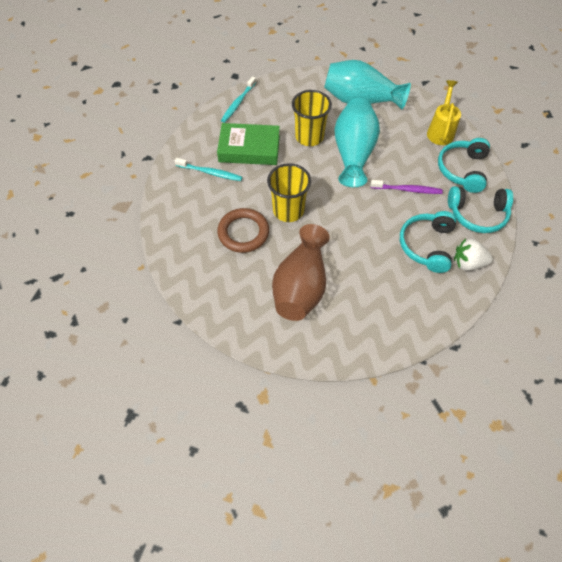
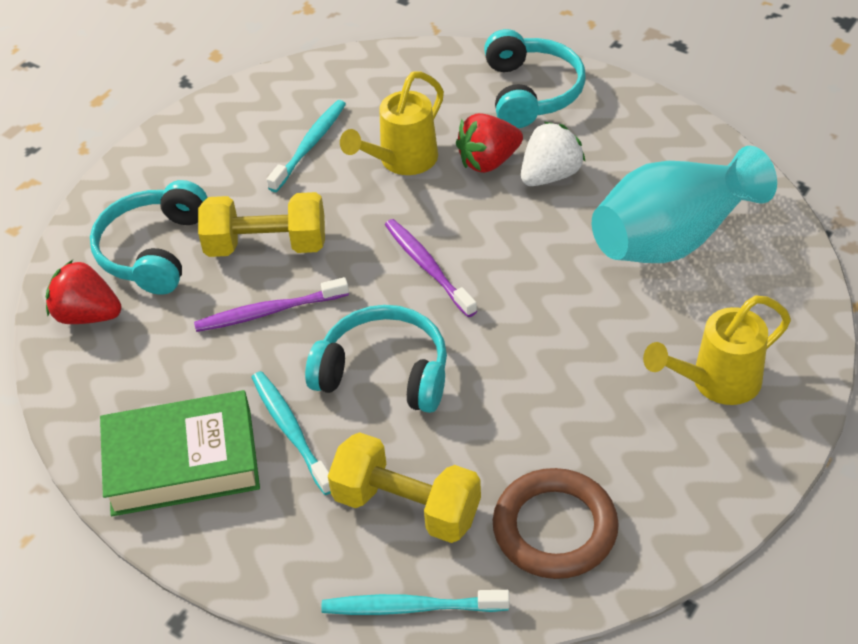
brown vase: 1 -> 0
purple toothbrush: 1 -> 2
red strawberry: 0 -> 2
turquoise toothbrush: 2 -> 3
turquoise vase: 2 -> 1
yellow cup: 2 -> 0
yellow dumbbell: 0 -> 2
yellow watering can: 1 -> 2

